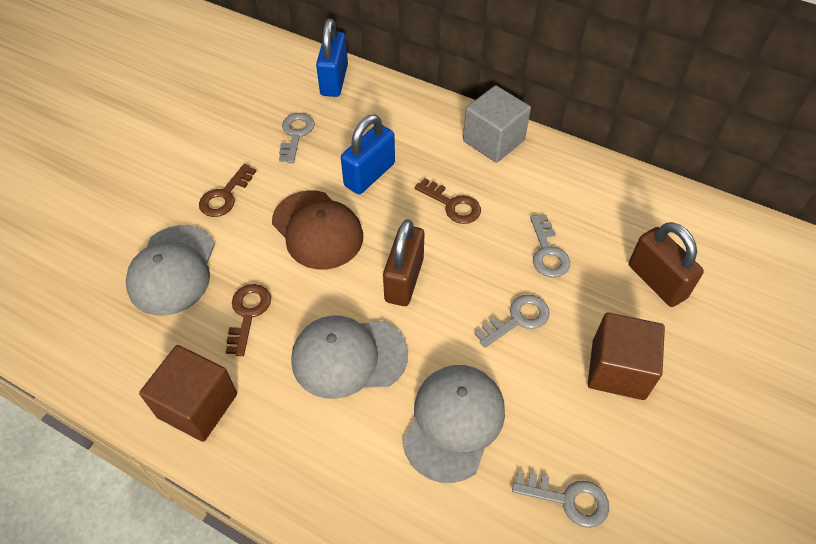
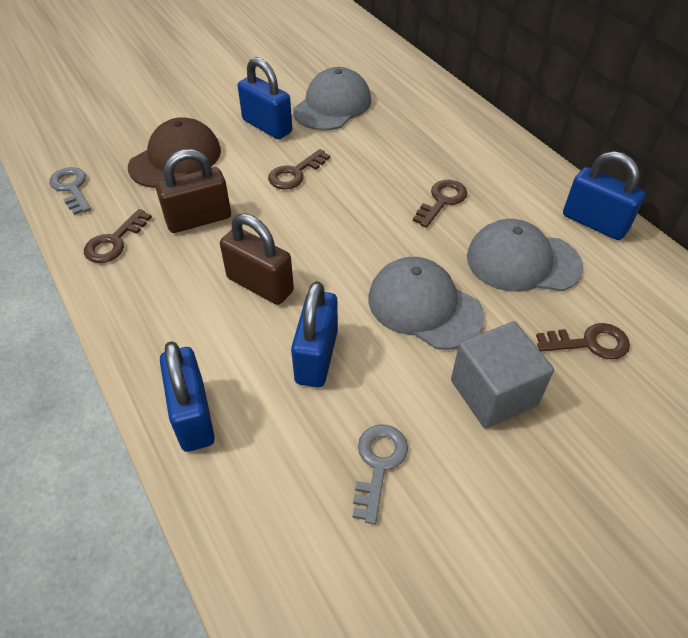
blue padlock: 2 -> 4
brown cube: 2 -> 0
brown key: 3 -> 4
grey key: 4 -> 2

